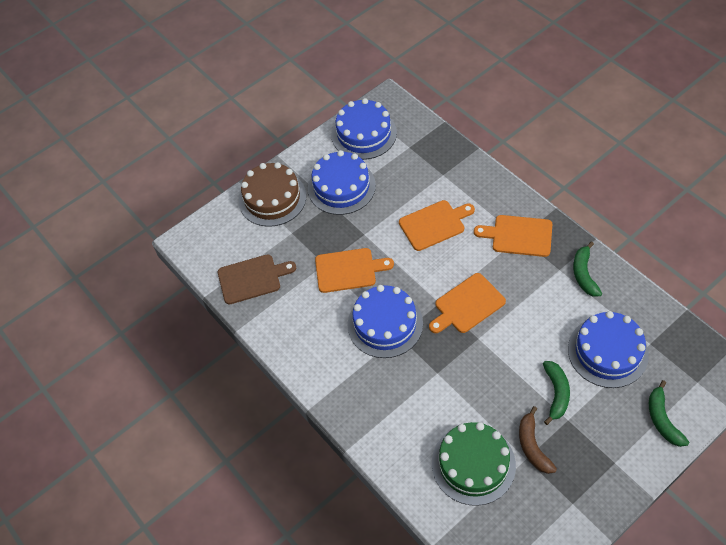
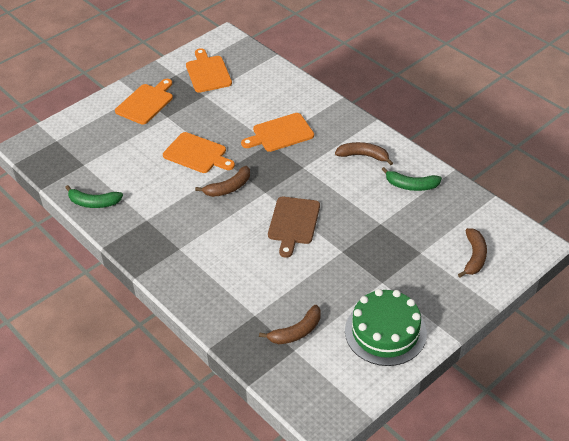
blue cake: 4 -> 0
brown banana: 1 -> 4
brown cake: 1 -> 0
green banana: 3 -> 2

